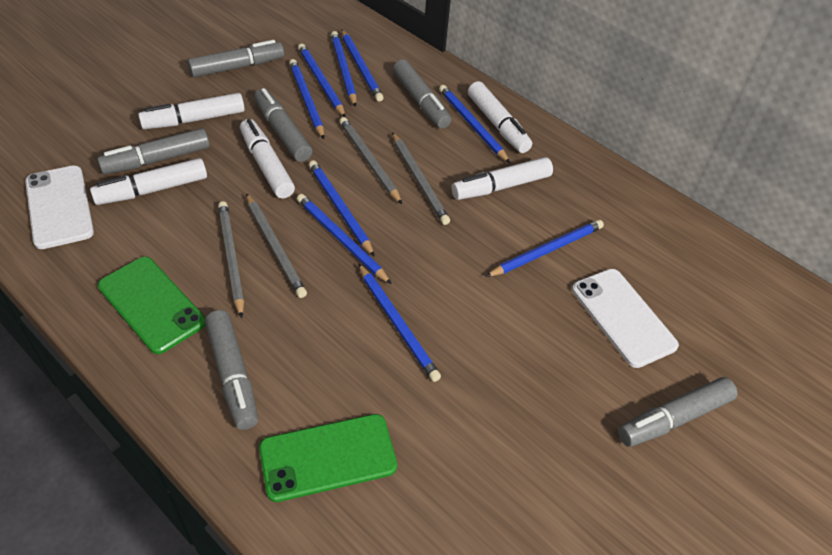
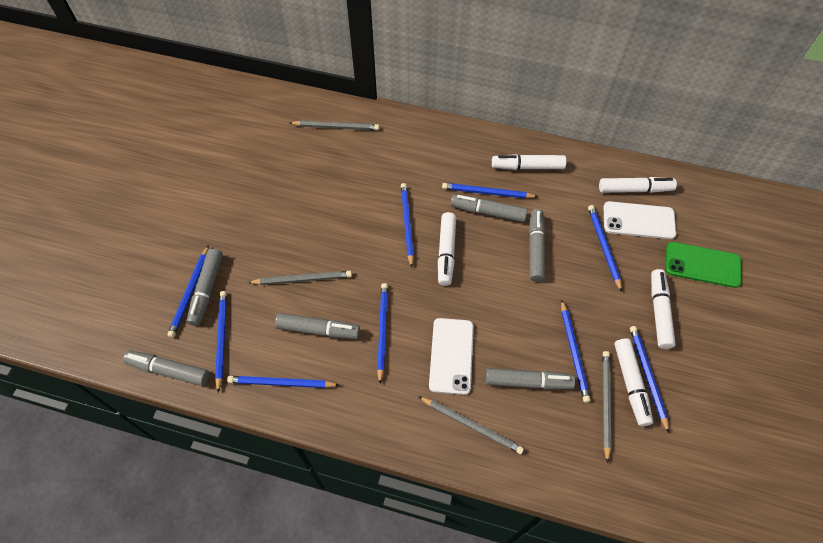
green phone: 2 -> 1

